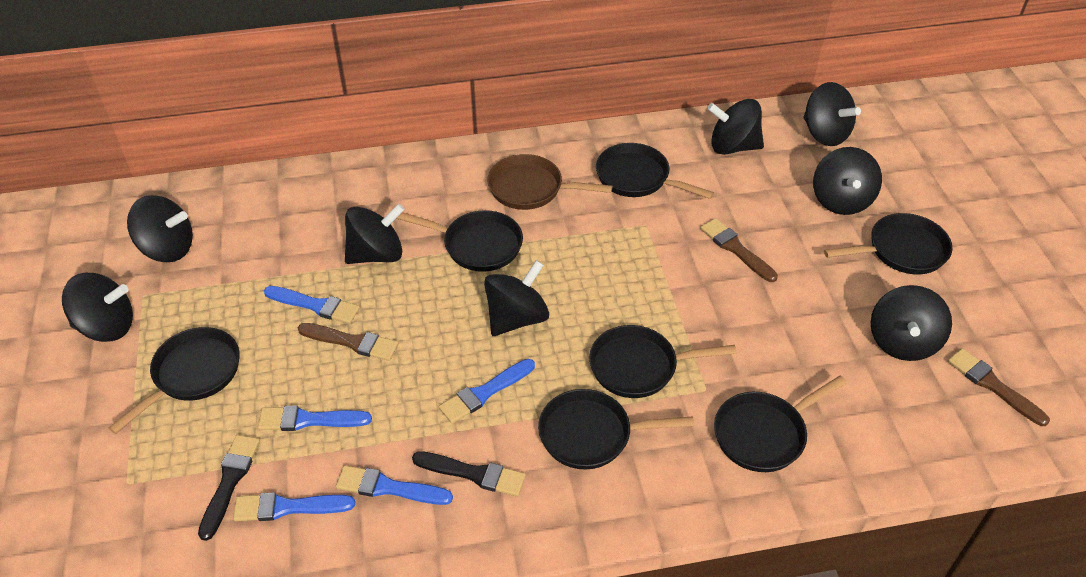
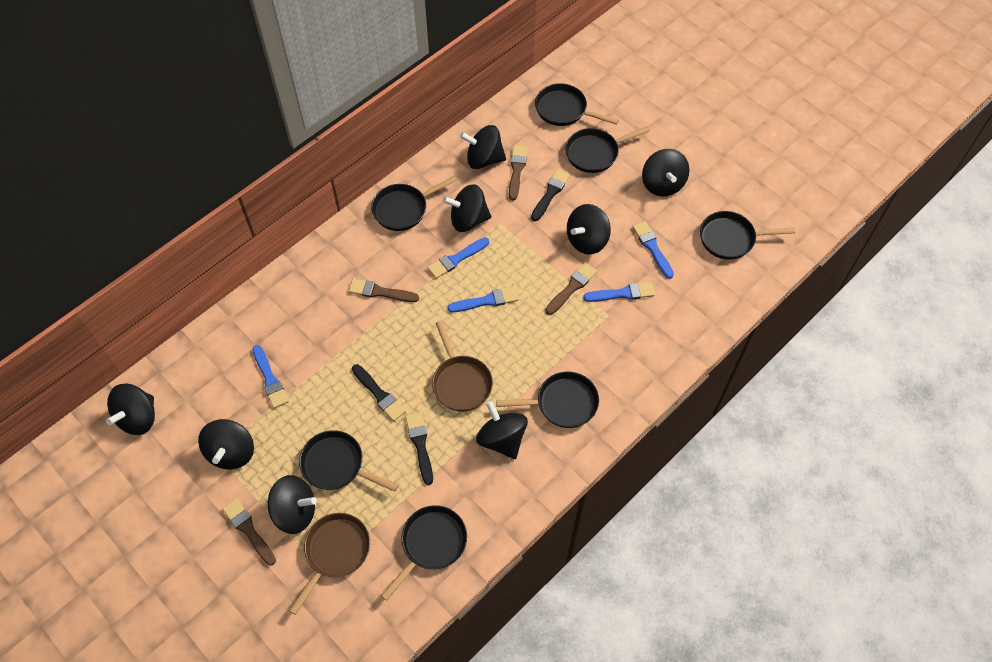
black brush: 2 -> 3
brown brush: 3 -> 4
brown pan: 1 -> 2

